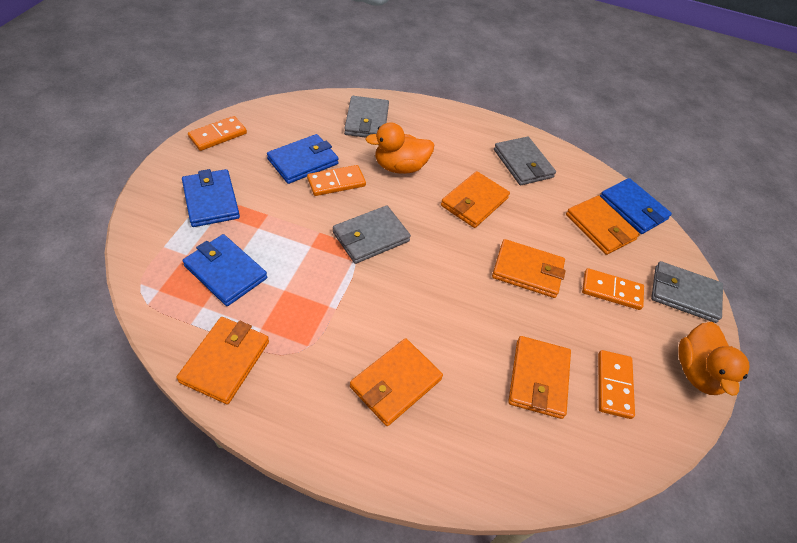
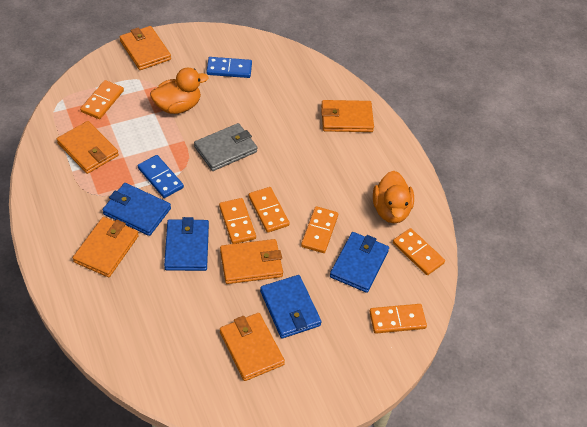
blue domino: 0 -> 2
grey wallet: 4 -> 1
orange domino: 4 -> 6

